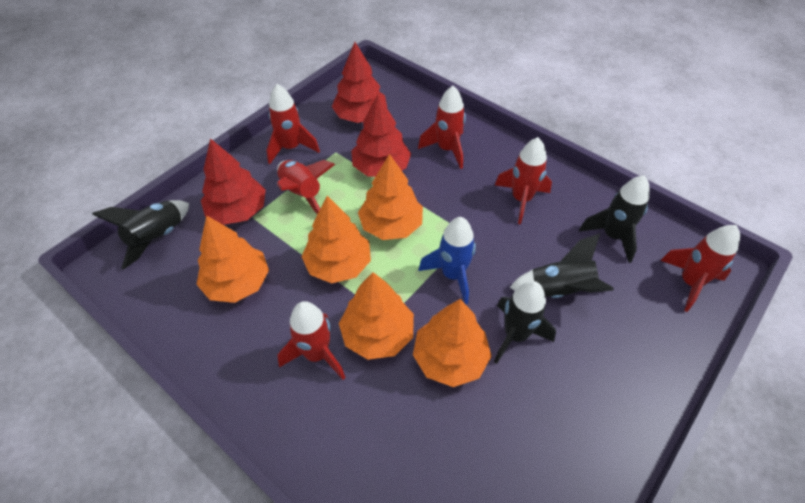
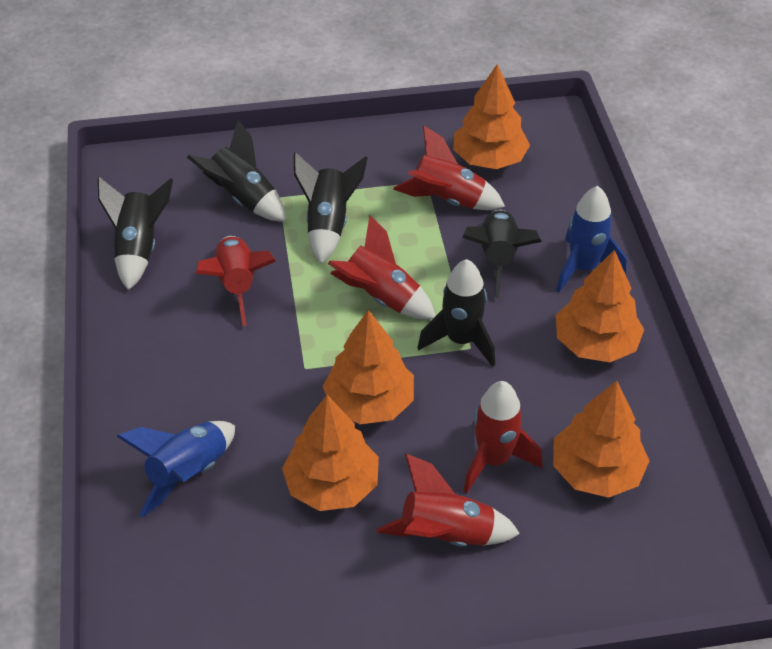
black rocket: 4 -> 5
blue rocket: 1 -> 2
red rocket: 6 -> 5
red tree: 3 -> 0

